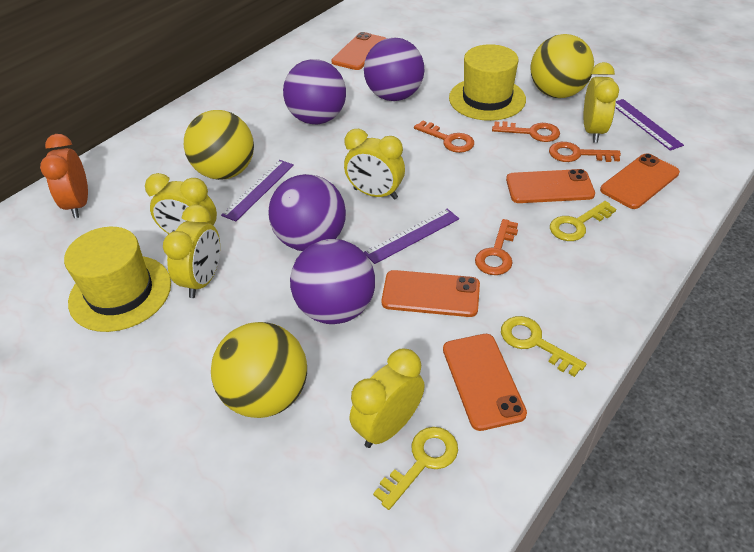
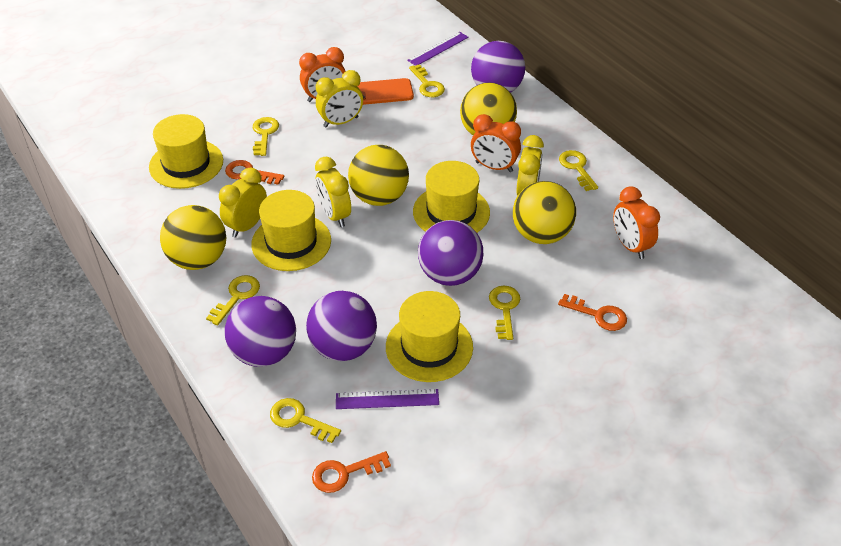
orange clock: 1 -> 3
orange key: 4 -> 3
orange phone: 5 -> 1
purple ruler: 3 -> 2
yellow ball: 3 -> 4
yellow clock: 5 -> 4
yellow hat: 2 -> 4
yellow key: 3 -> 6

